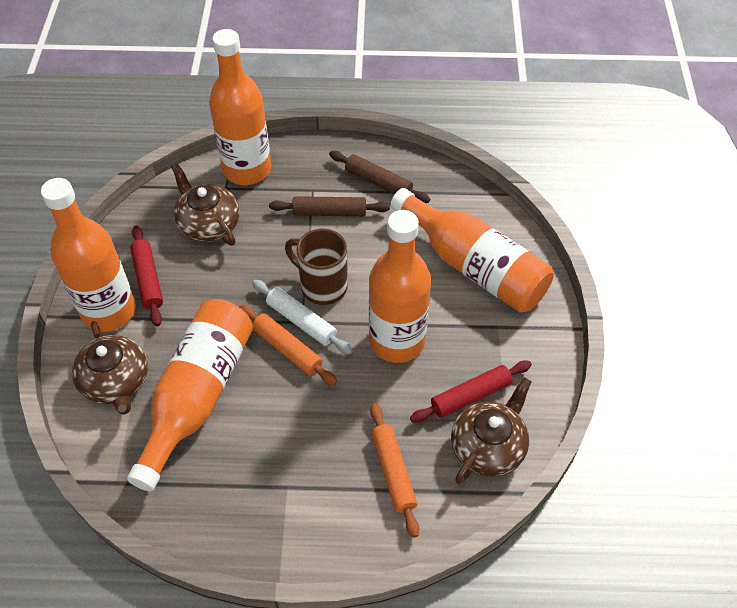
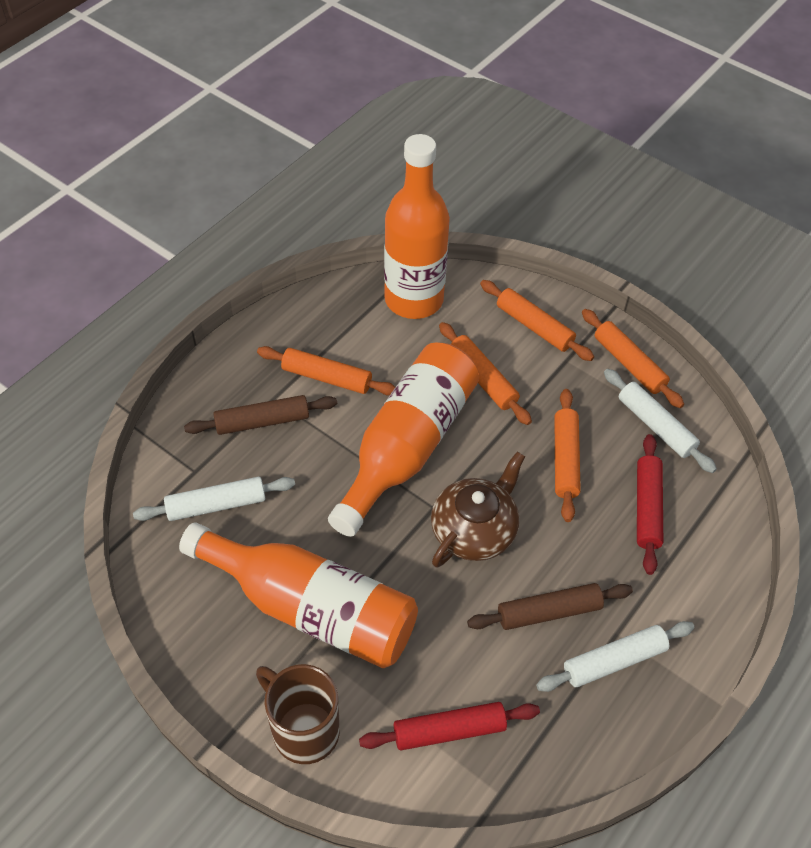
brown teapot: 3 -> 1
orange bottle: 5 -> 3
orange rolling pin: 2 -> 5
white rolling pin: 1 -> 3

